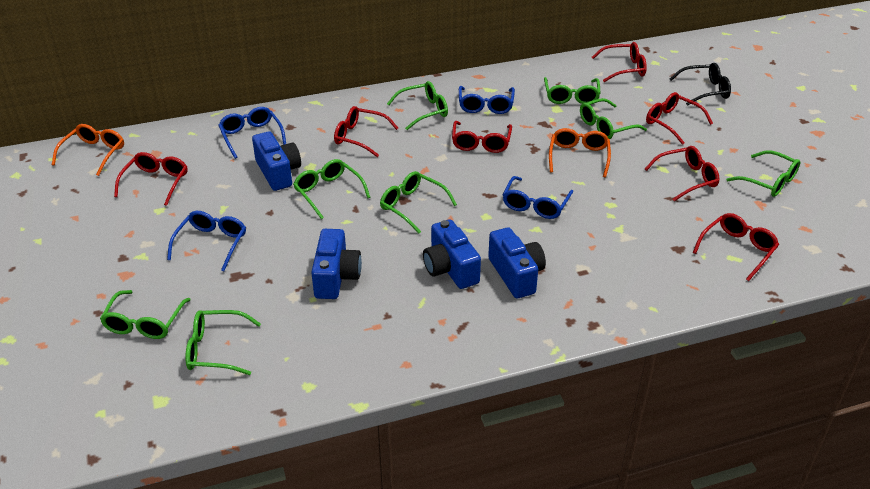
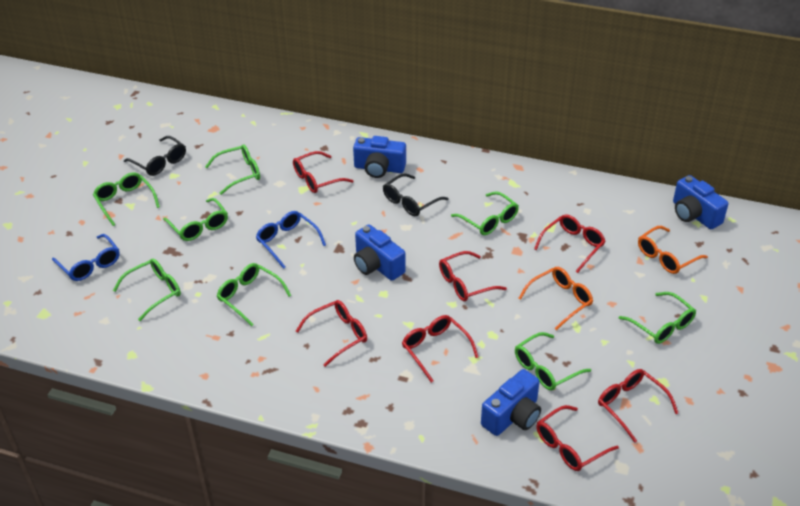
black glasses: 1 -> 2
blue glasses: 4 -> 2

